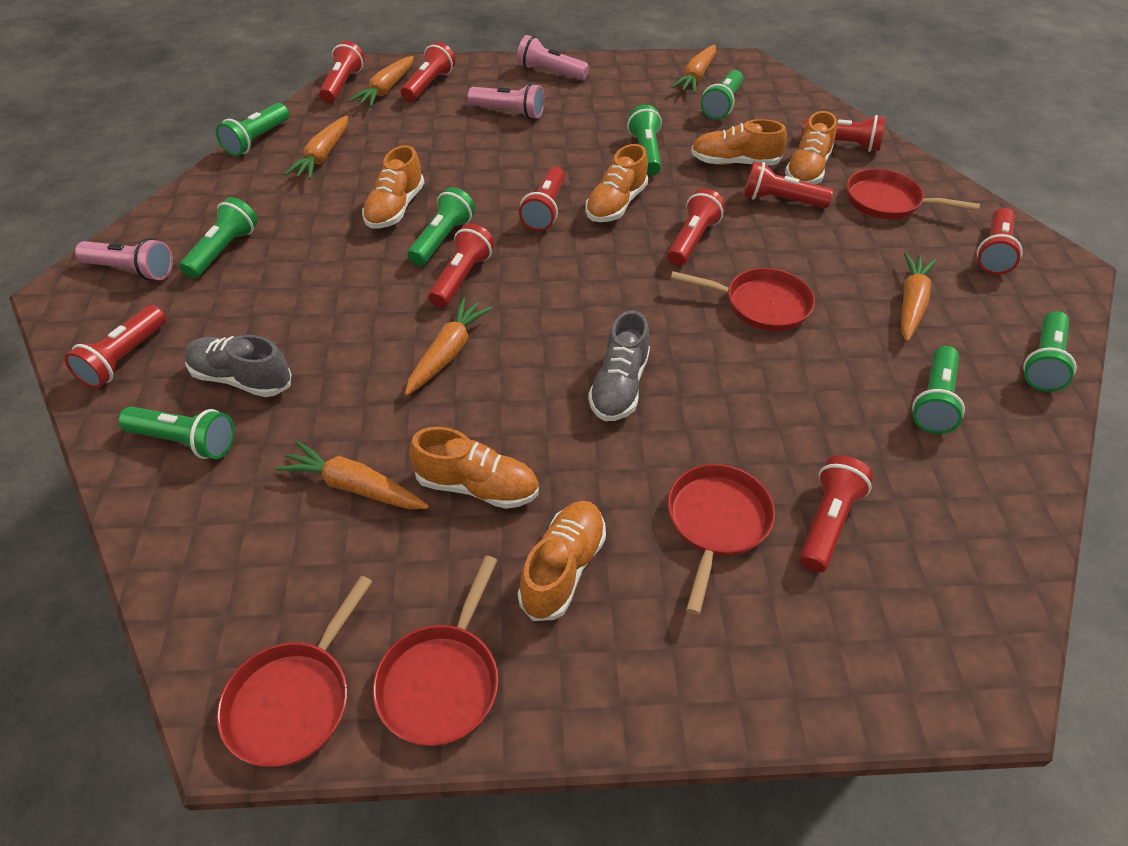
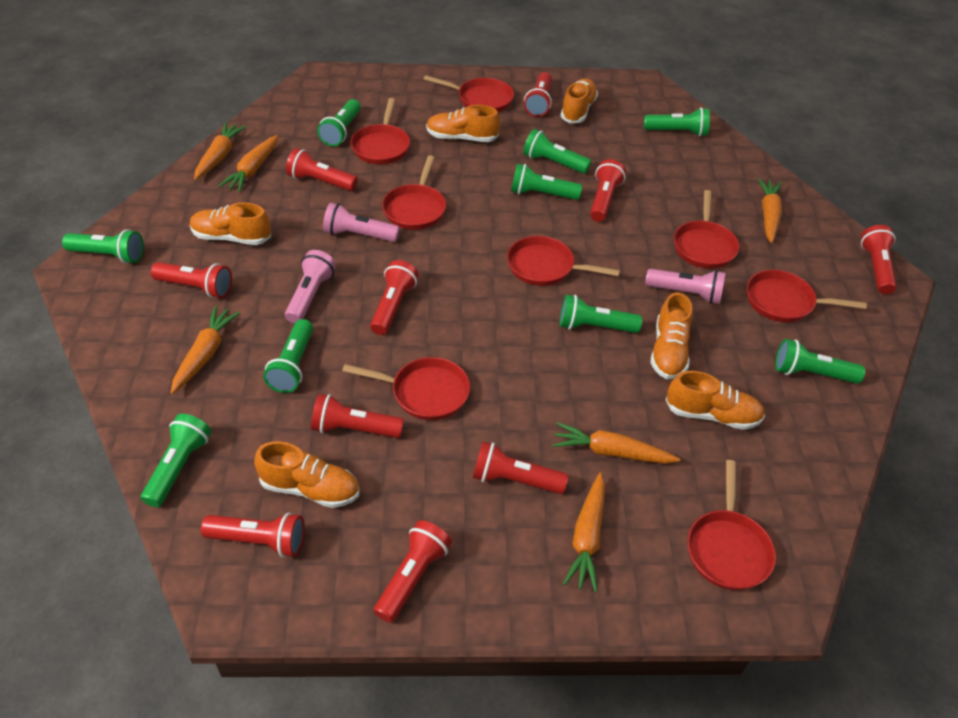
green flashlight: 8 -> 9
grey shoe: 2 -> 0
red pan: 5 -> 8

